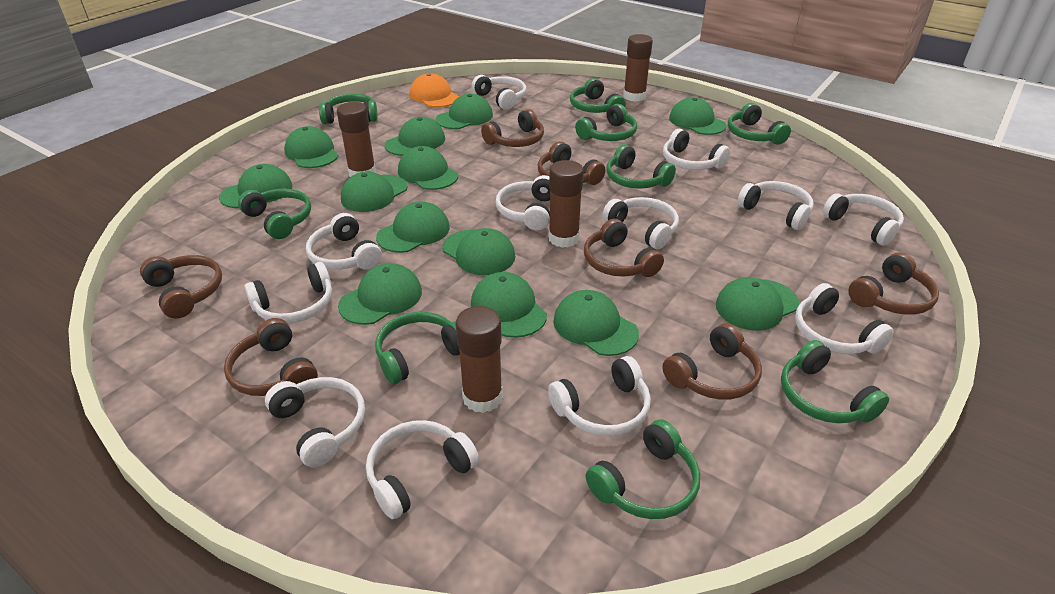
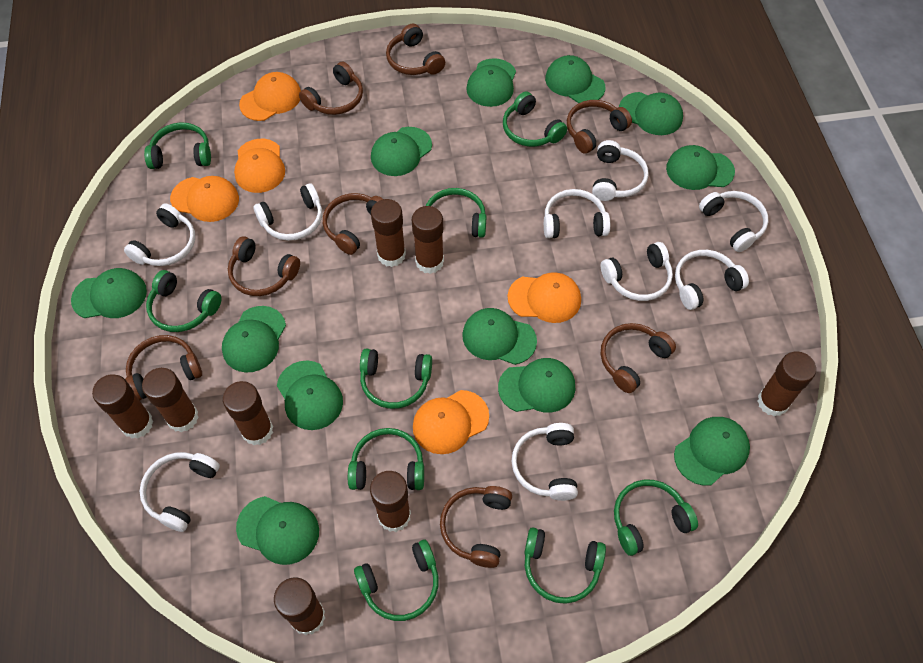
brown glue stick: 4 -> 8
brown headphones: 7 -> 8
green cap: 13 -> 12
orange cap: 1 -> 5
white headphones: 12 -> 9

